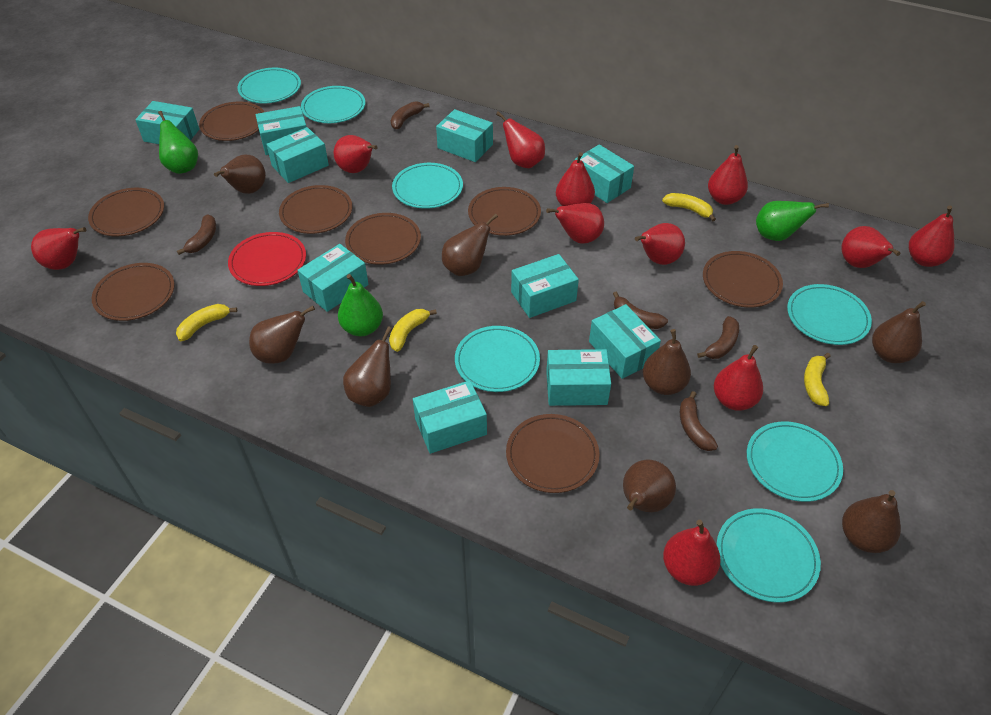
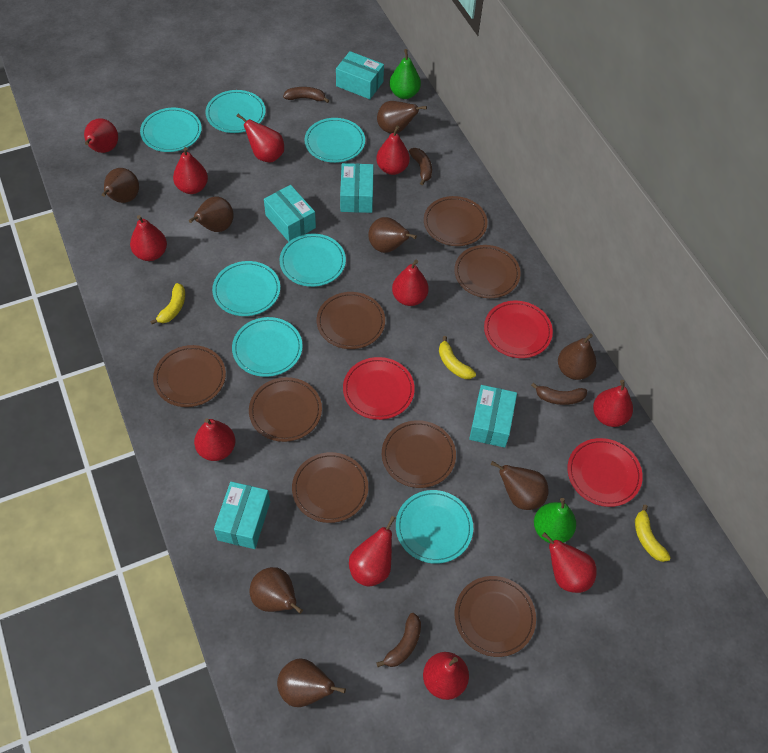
brown banana: 5 -> 4
green pear: 3 -> 2
red plate: 1 -> 3
turquoise box: 10 -> 5
yellow banana: 4 -> 3

